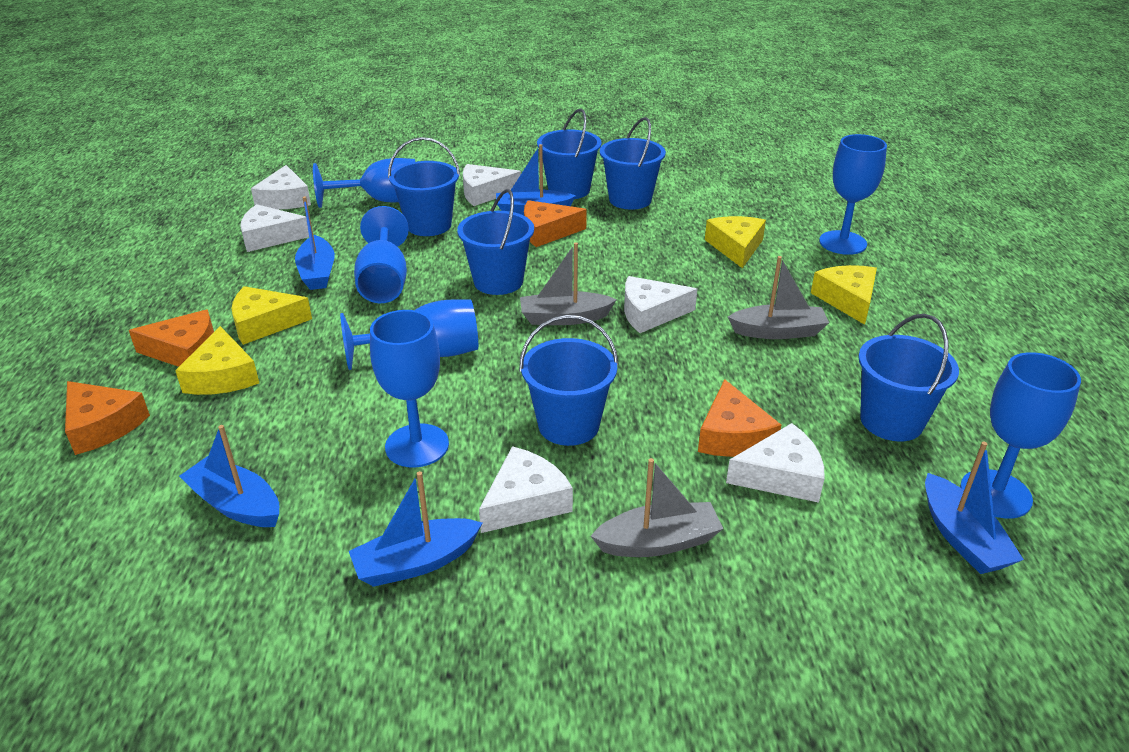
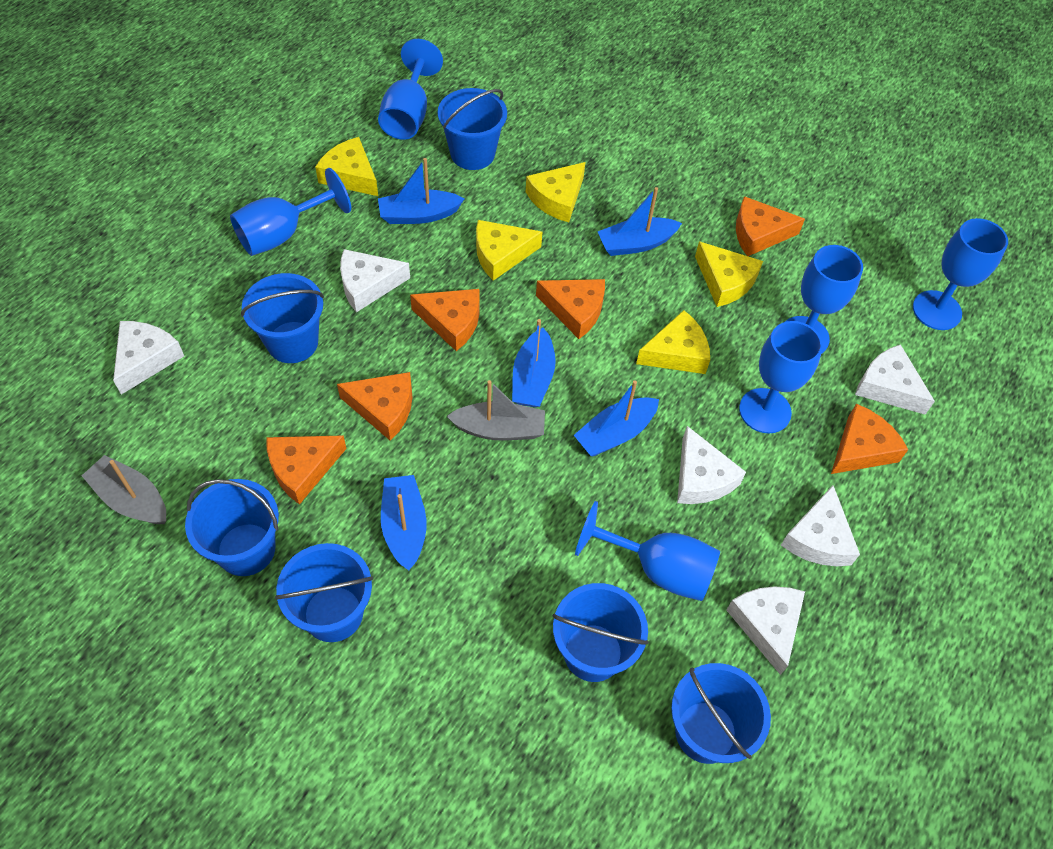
grey boat: 3 -> 2
orange cheese: 4 -> 6
yellow cheese: 4 -> 5

